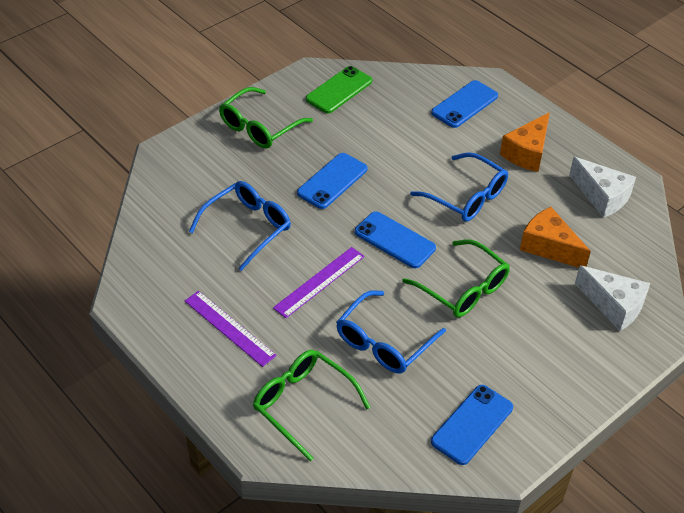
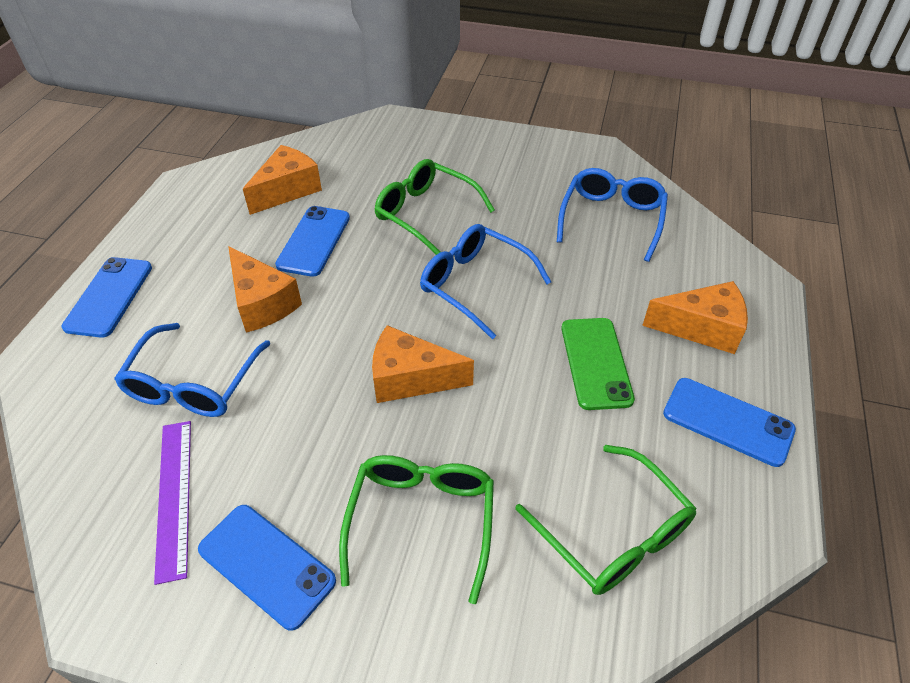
orange cheese: 2 -> 4
purple ruler: 2 -> 1
white cheese: 2 -> 0

